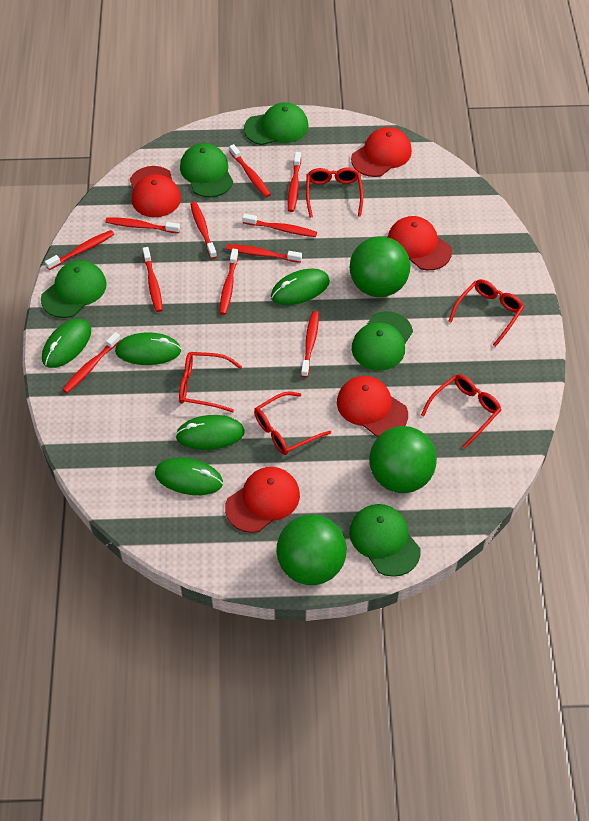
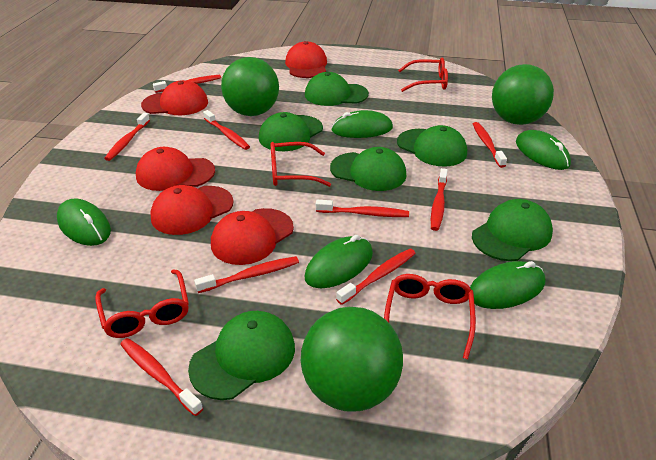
green cap: 5 -> 6
red glasses: 5 -> 4
red toothbrush: 11 -> 9

